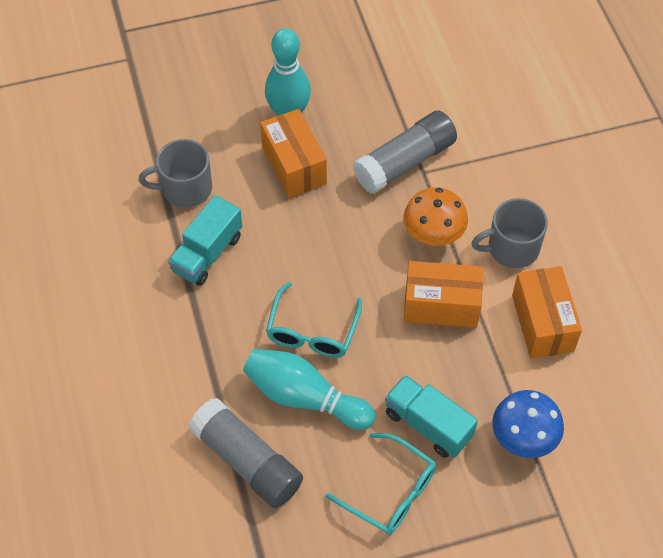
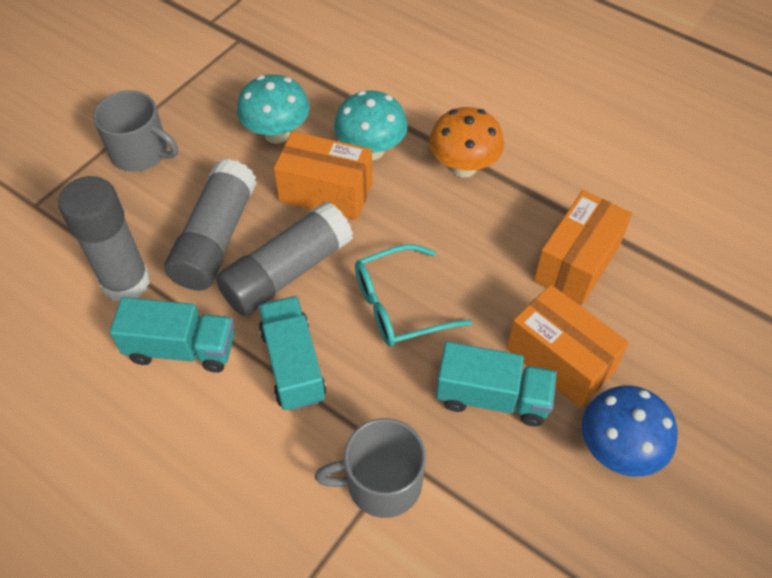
grey glue stick: 2 -> 3
turquoise bowling pin: 2 -> 0
turquoise glasses: 2 -> 1
turquoise mushroom: 0 -> 2
turquoise truck: 2 -> 3

